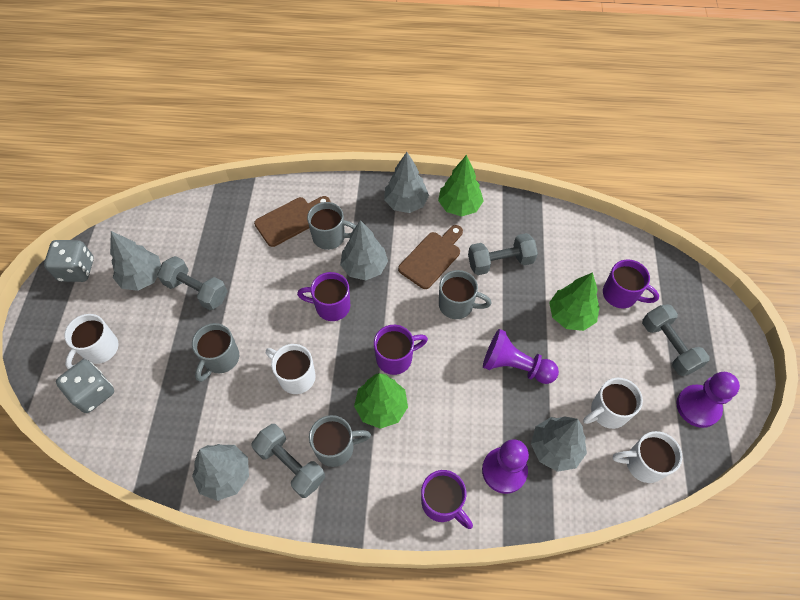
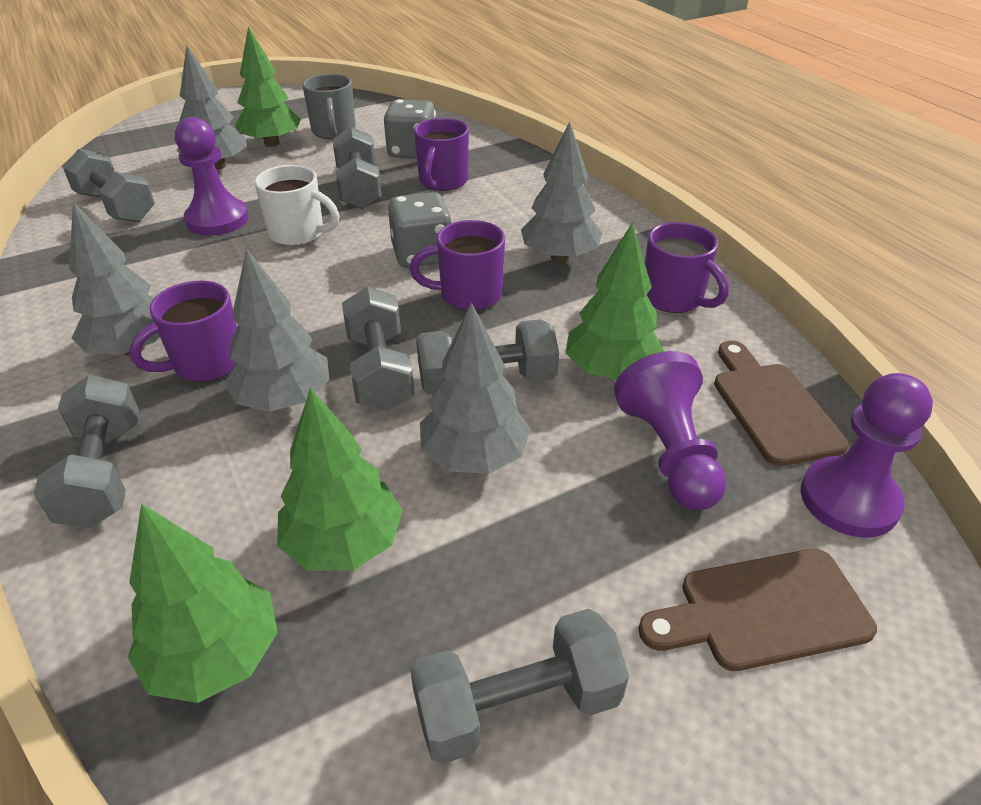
green tree: 3 -> 4
grey dumbbell: 4 -> 6
grey mug: 4 -> 1
white mug: 4 -> 1

